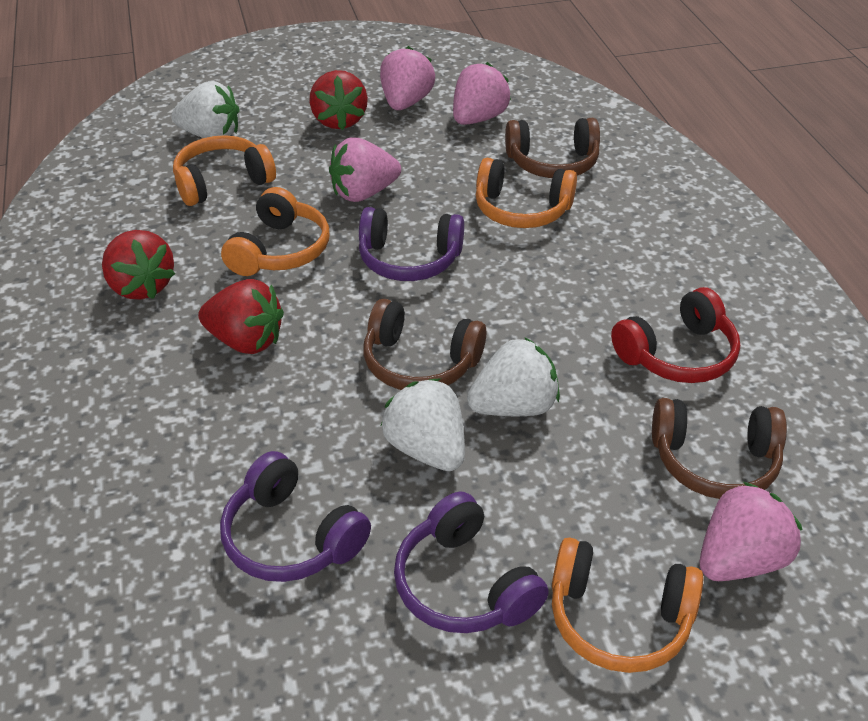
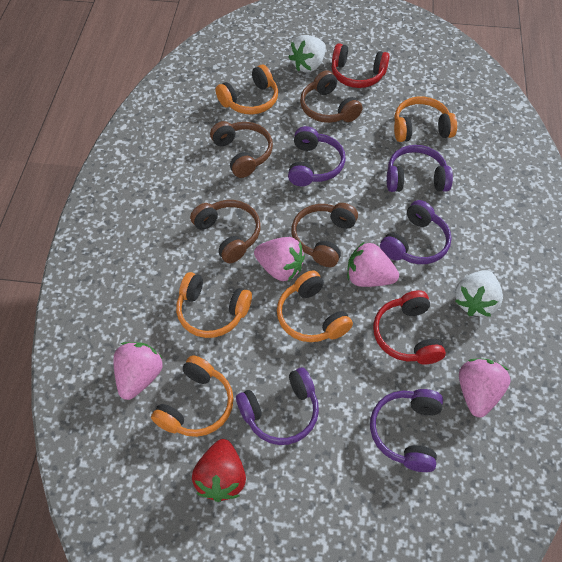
brown headphones: 3 -> 4
orange headphones: 4 -> 5
purple headphones: 3 -> 5
red headphones: 1 -> 2
red strawberry: 3 -> 1
white strawberry: 3 -> 2

